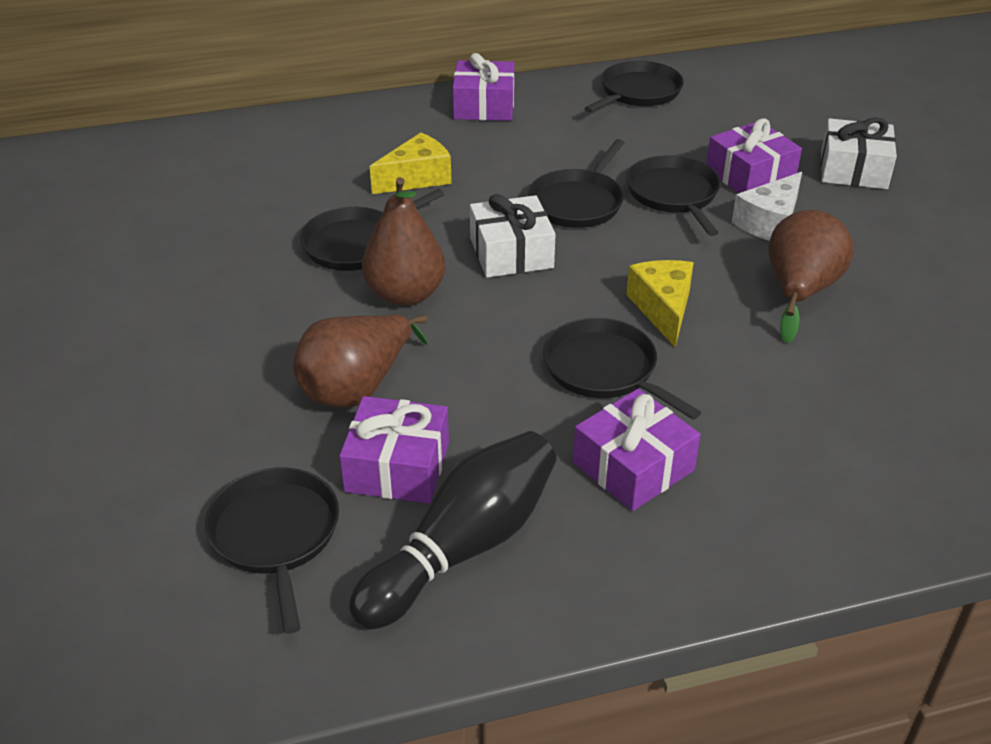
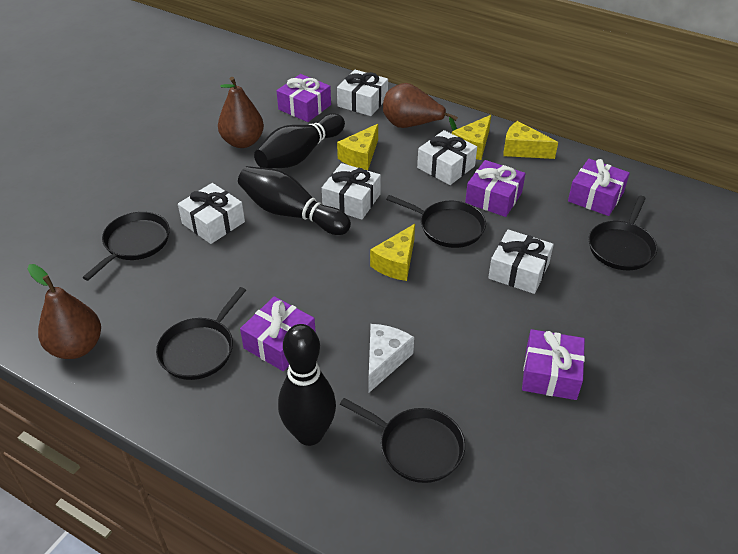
black bowling pin: 1 -> 3
black pan: 6 -> 5
purple gift: 4 -> 5
white gift: 2 -> 5
yellow cheese: 2 -> 4

